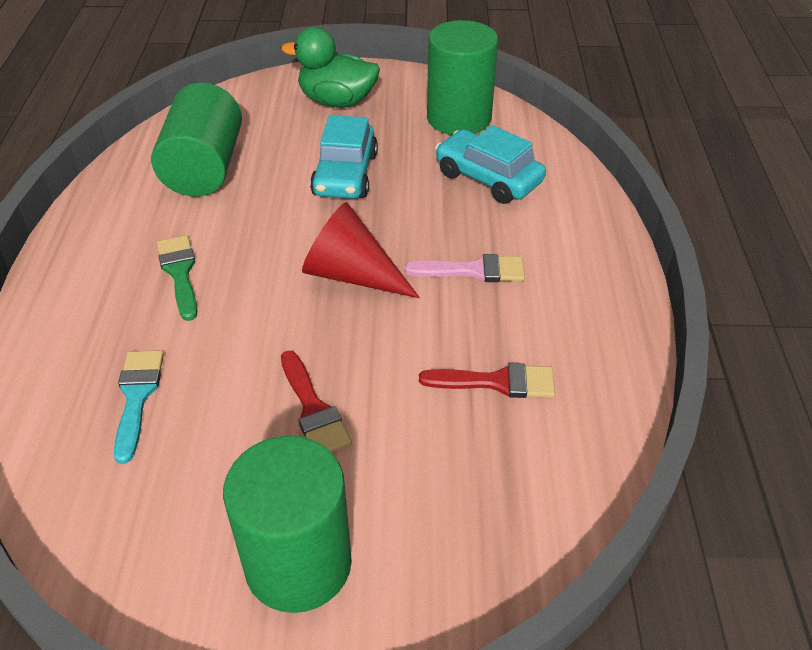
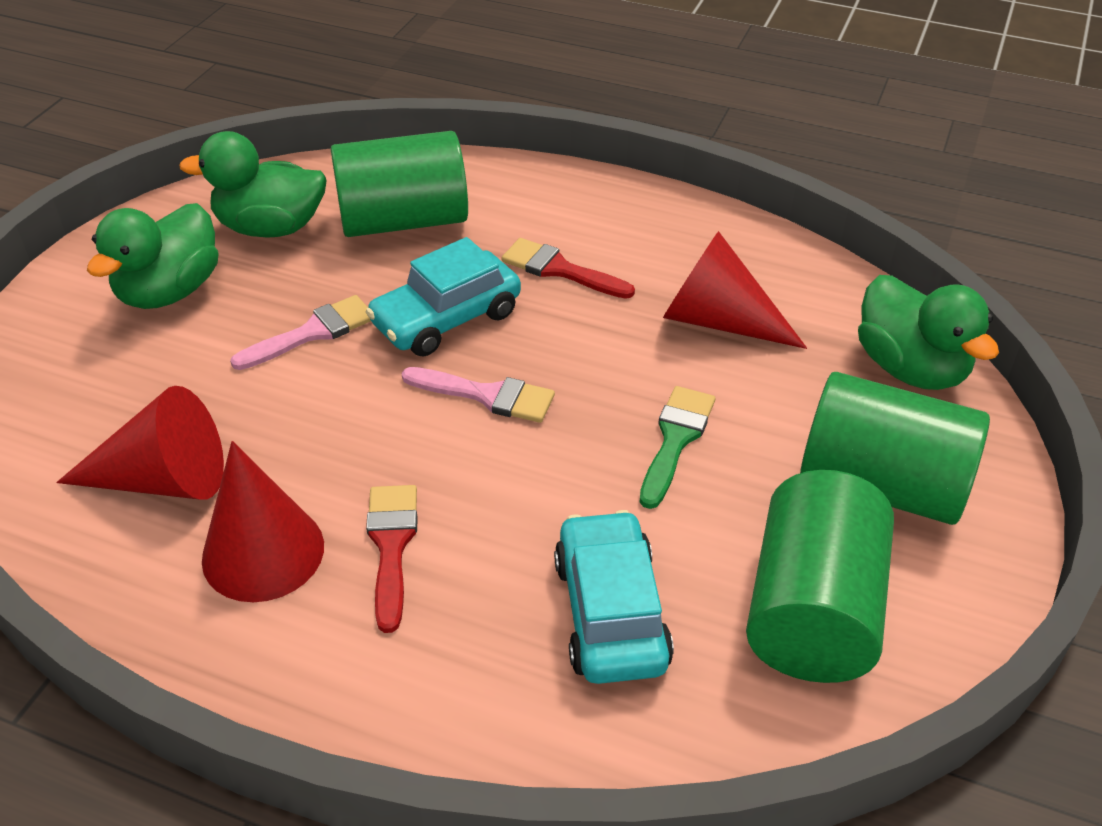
green duck: 1 -> 3
pink brush: 1 -> 2
red cone: 1 -> 3
turquoise brush: 1 -> 0

